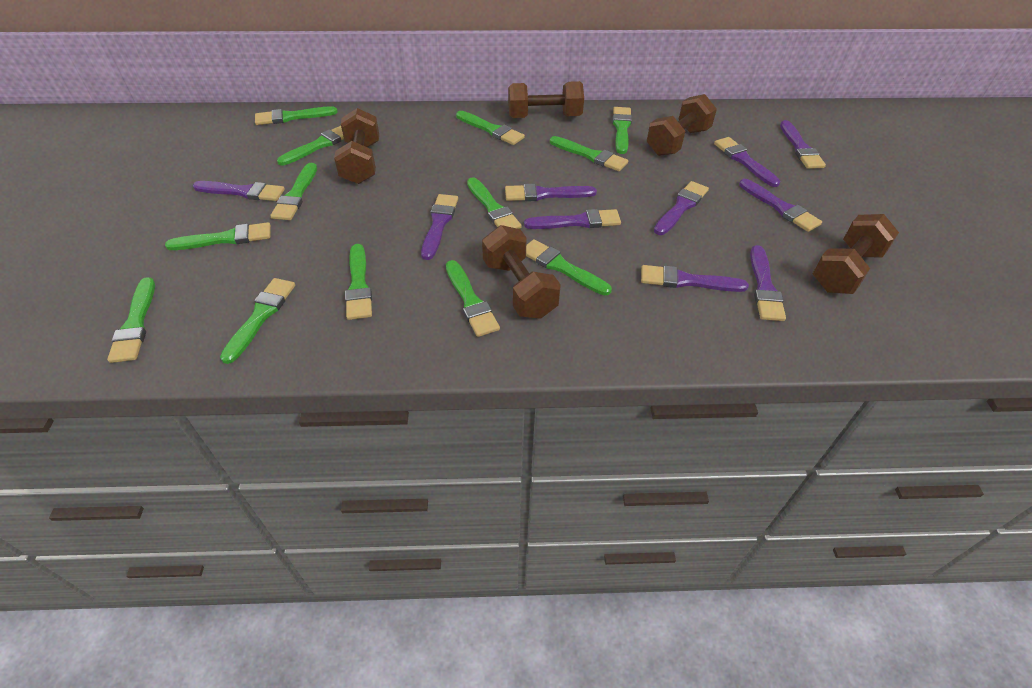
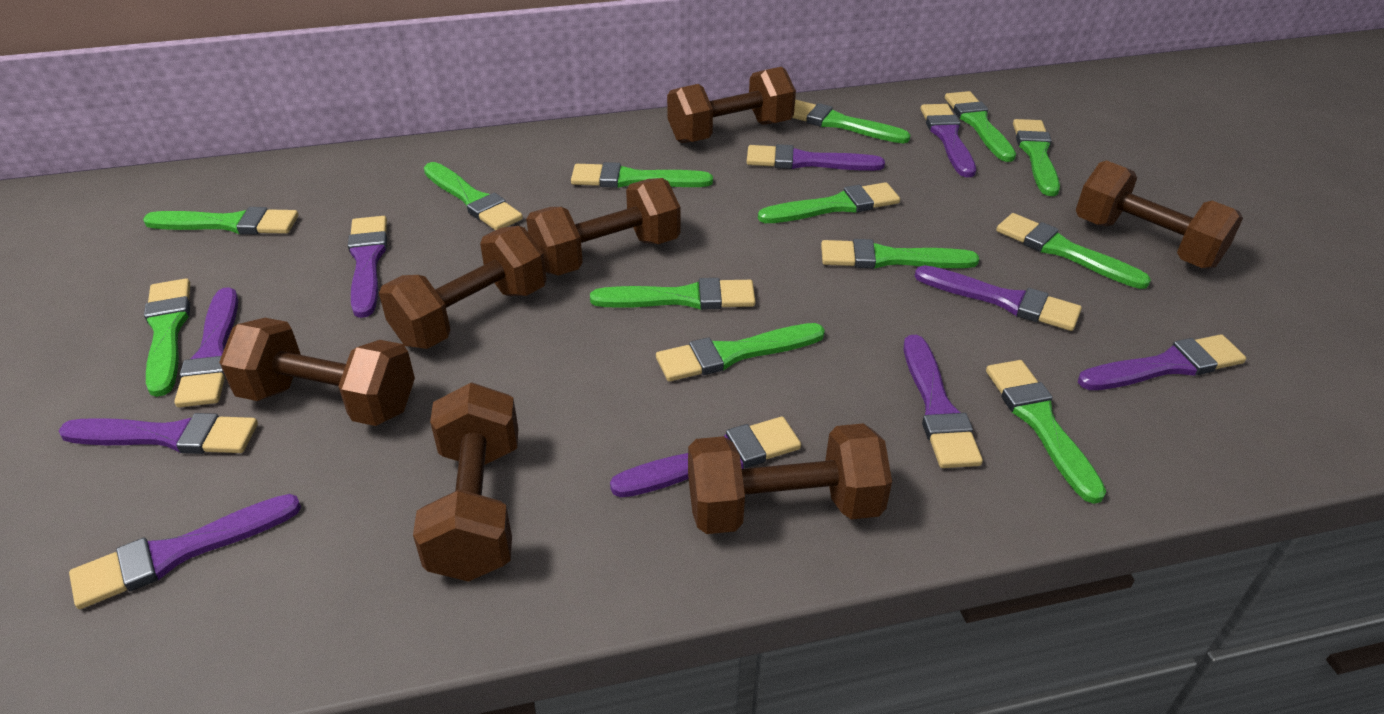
brown dumbbell: 5 -> 7

